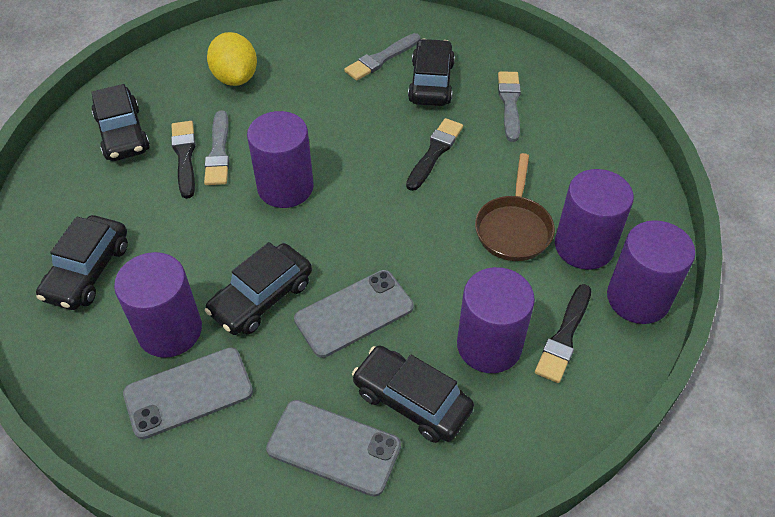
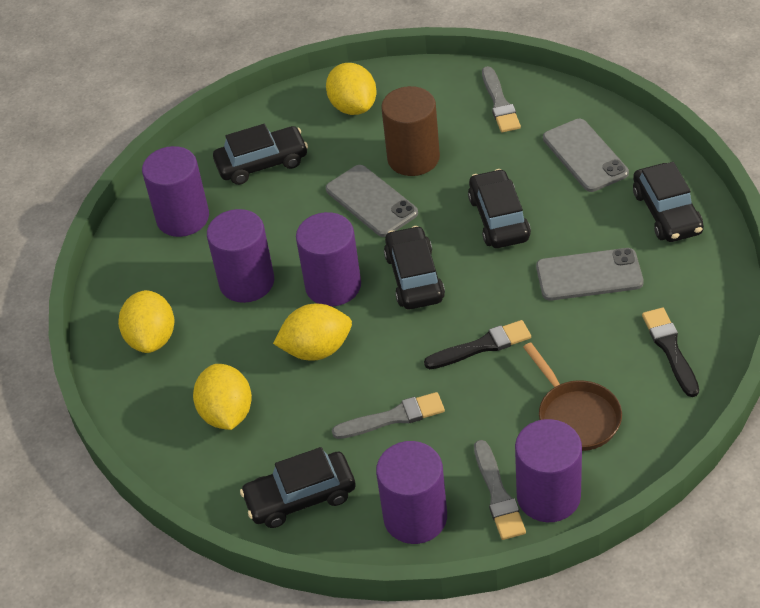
black brush: 3 -> 2
brown cylinder: 0 -> 1
yellow lemon: 1 -> 4

